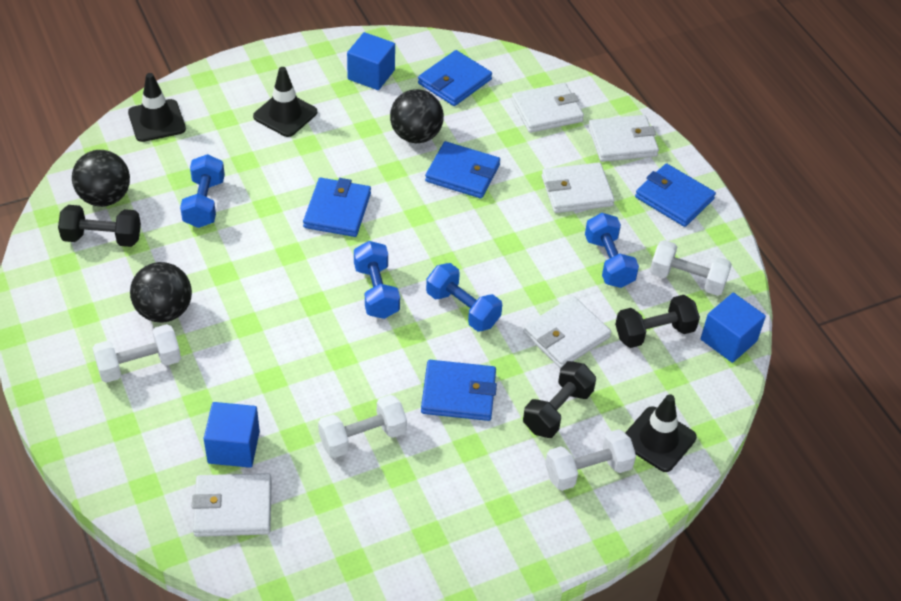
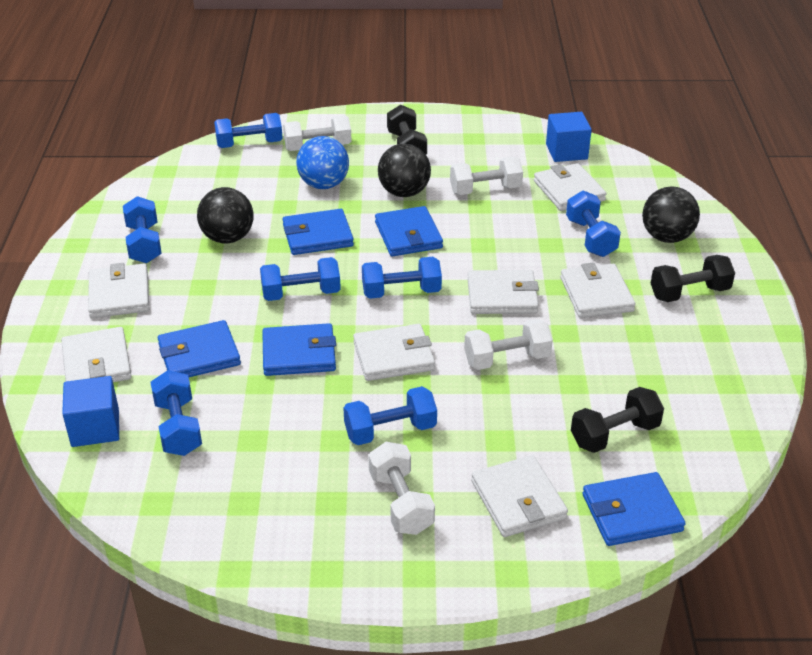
black traffic cone: 3 -> 0
blue ball: 0 -> 1
blue cube: 3 -> 2
blue dumbbell: 4 -> 7
white wallet: 5 -> 7

